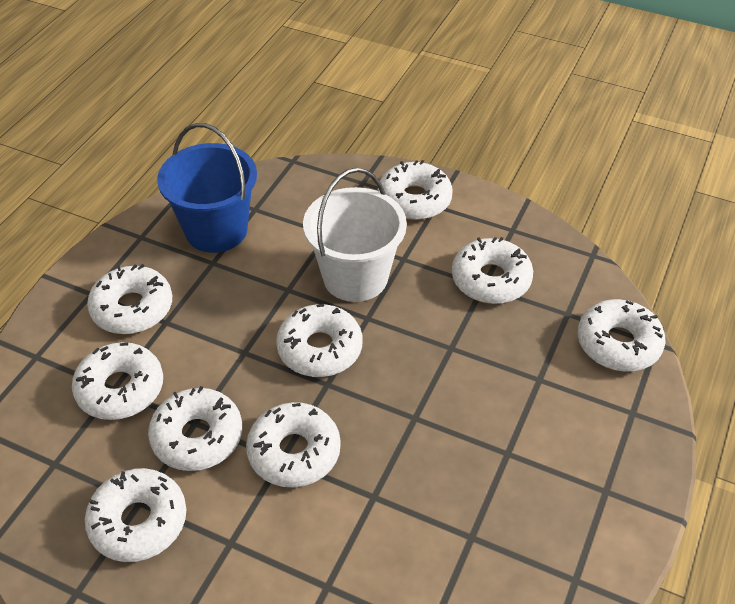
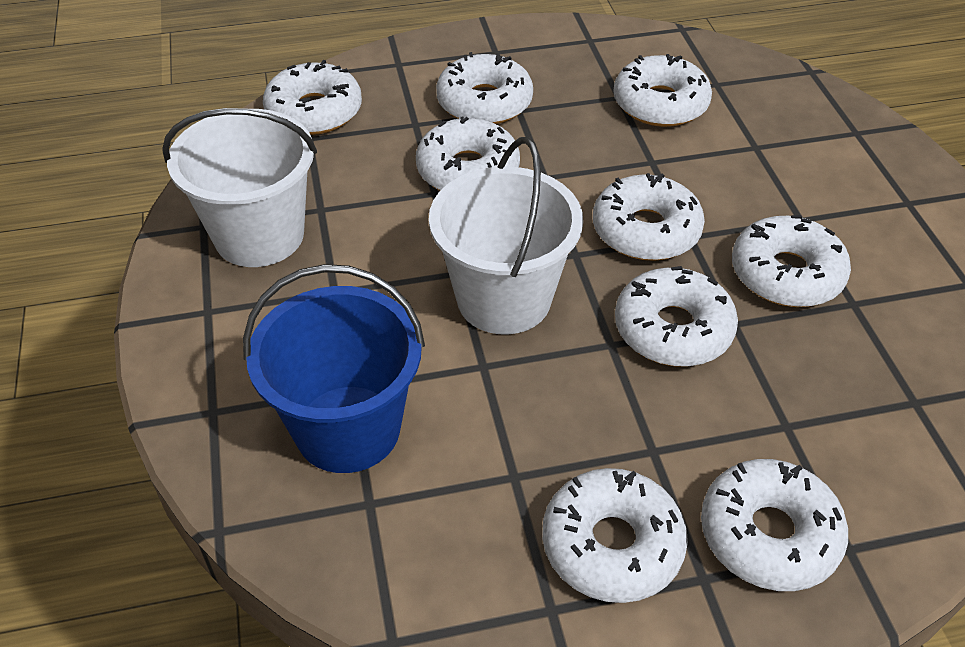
white bucket: 1 -> 2

